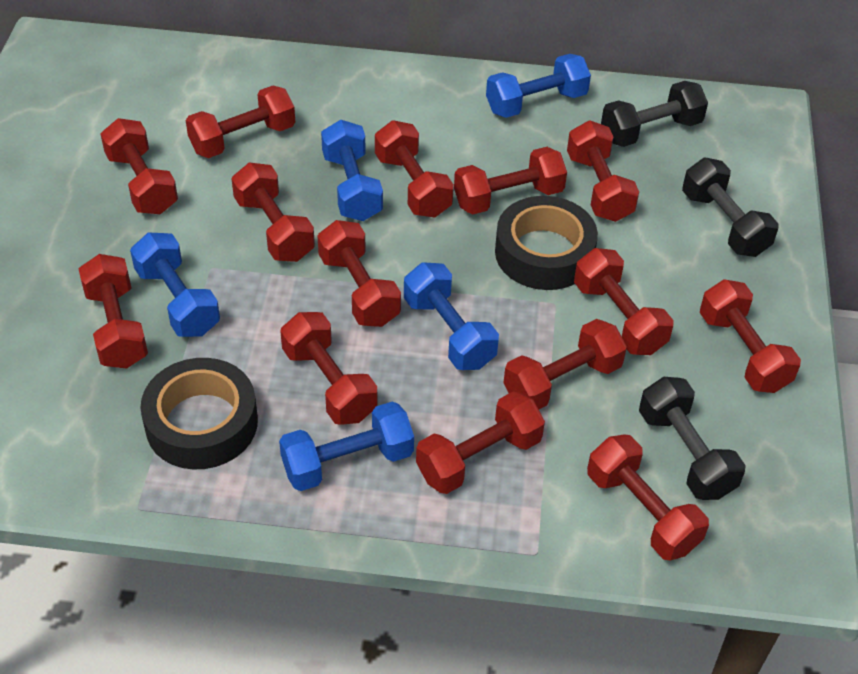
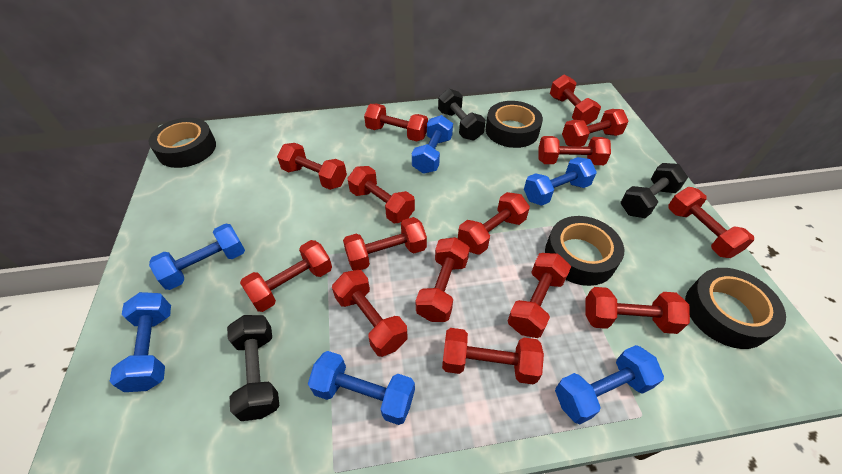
black tape: 2 -> 4
blue dumbbell: 5 -> 6
red dumbbell: 14 -> 15

